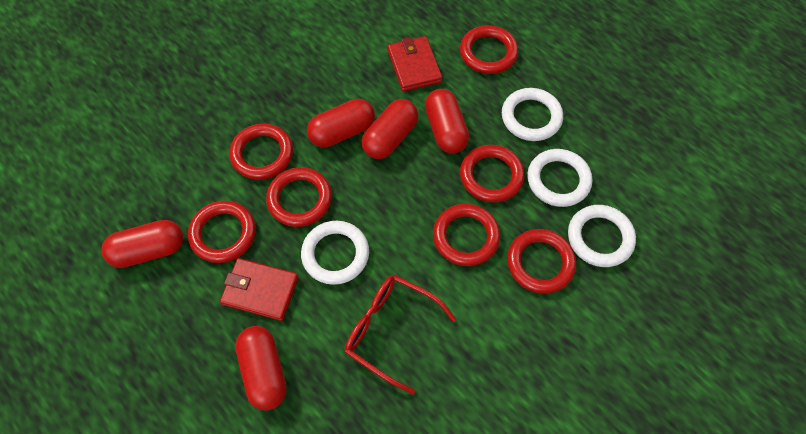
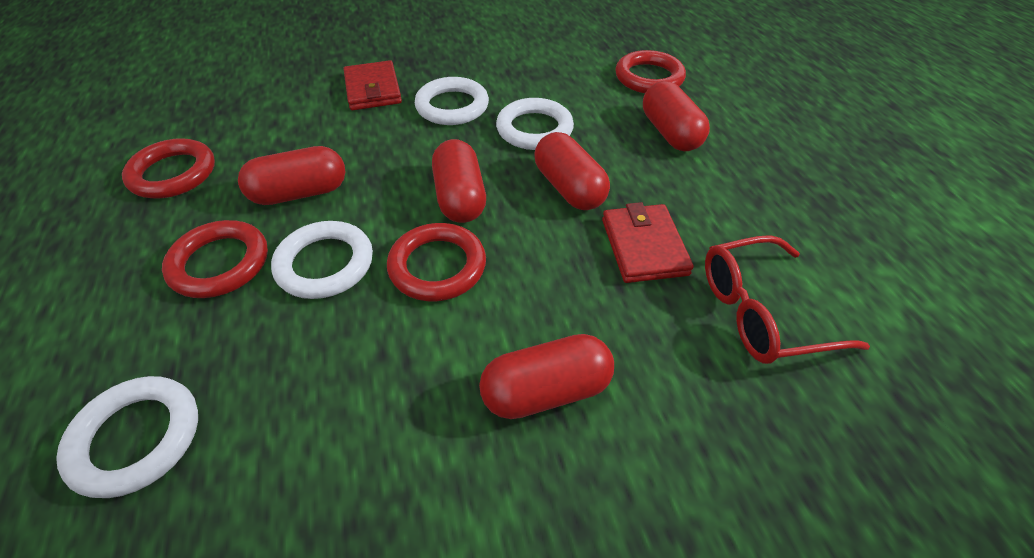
red ring: 7 -> 4

